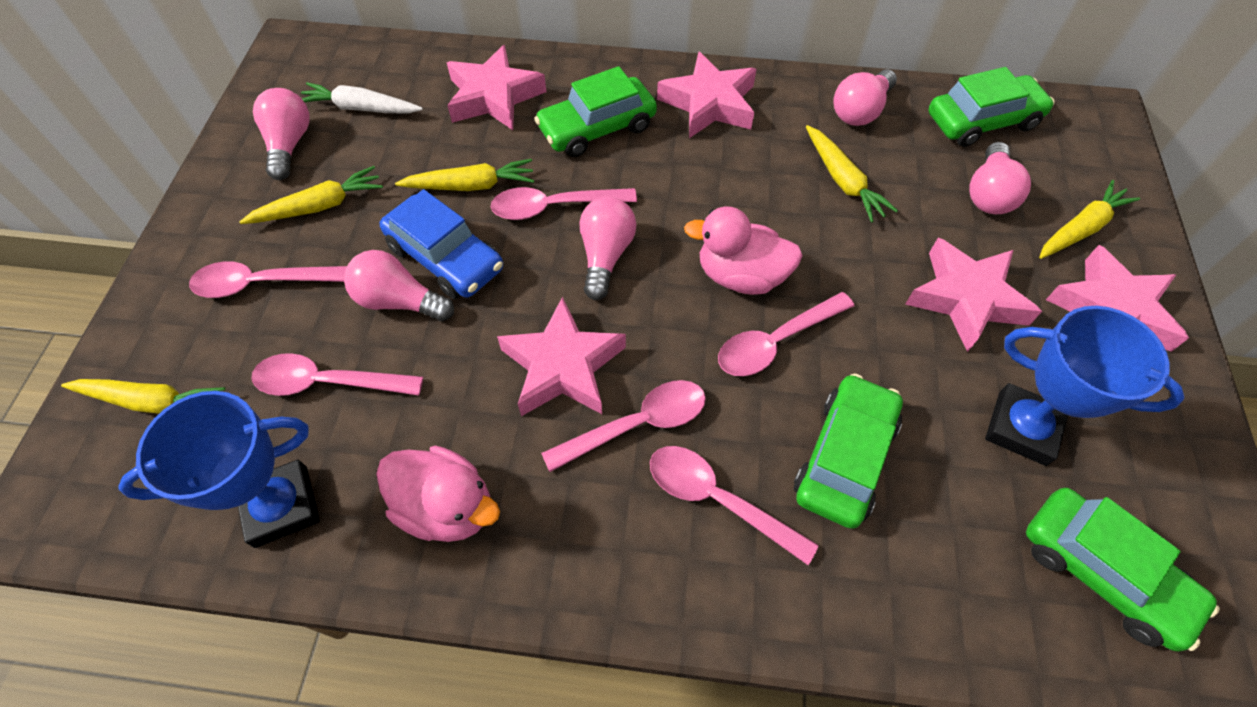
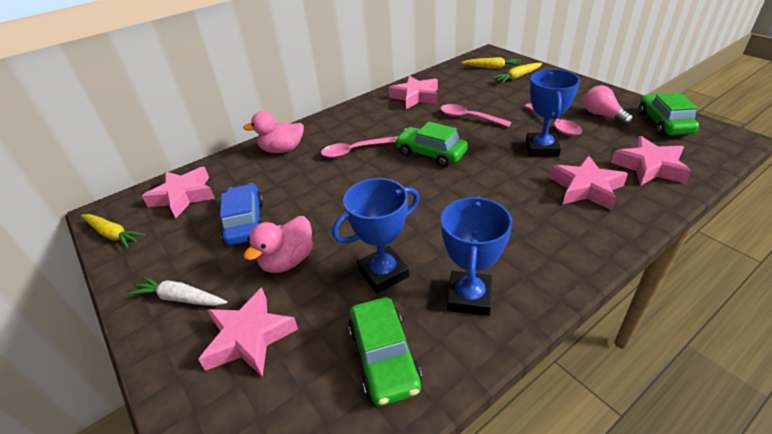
blue trophy: 2 -> 3
green car: 4 -> 3
pink light bulb: 5 -> 1
pink spoon: 6 -> 3
yellow carrot: 5 -> 3

